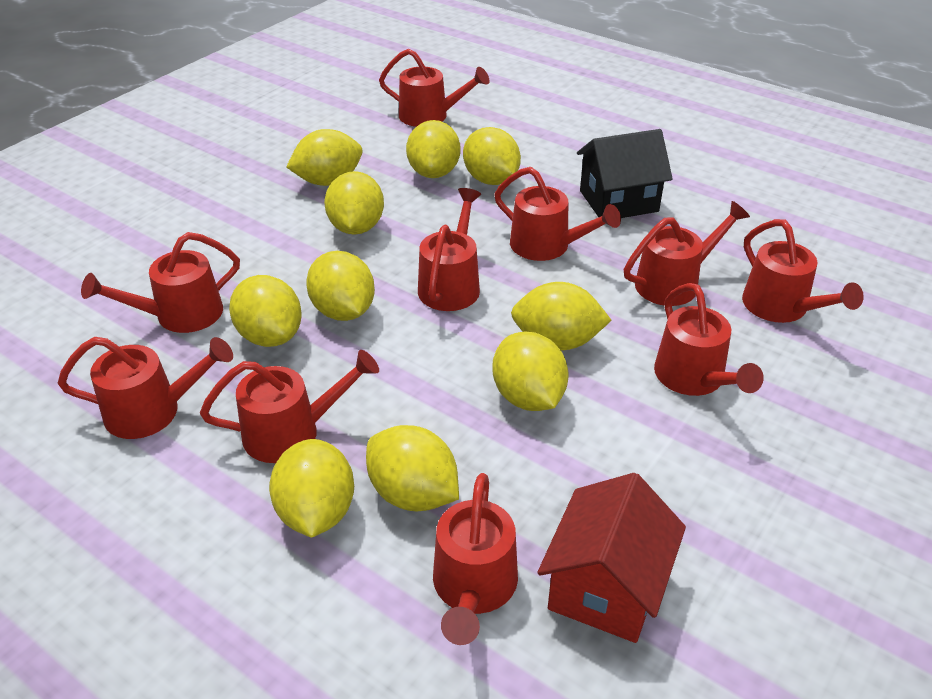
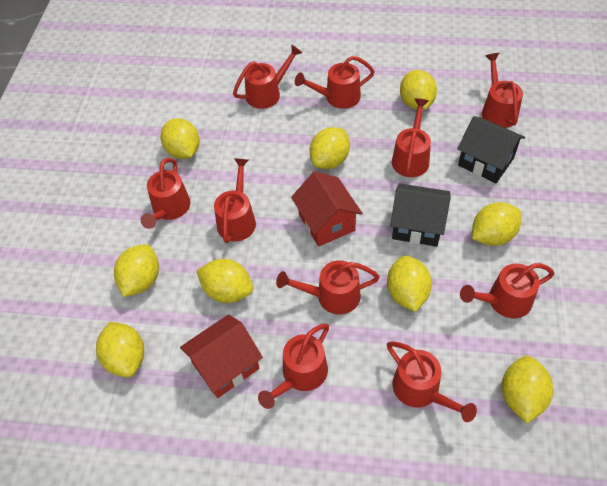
black house: 1 -> 2
red house: 1 -> 2
yellow lemon: 10 -> 9

